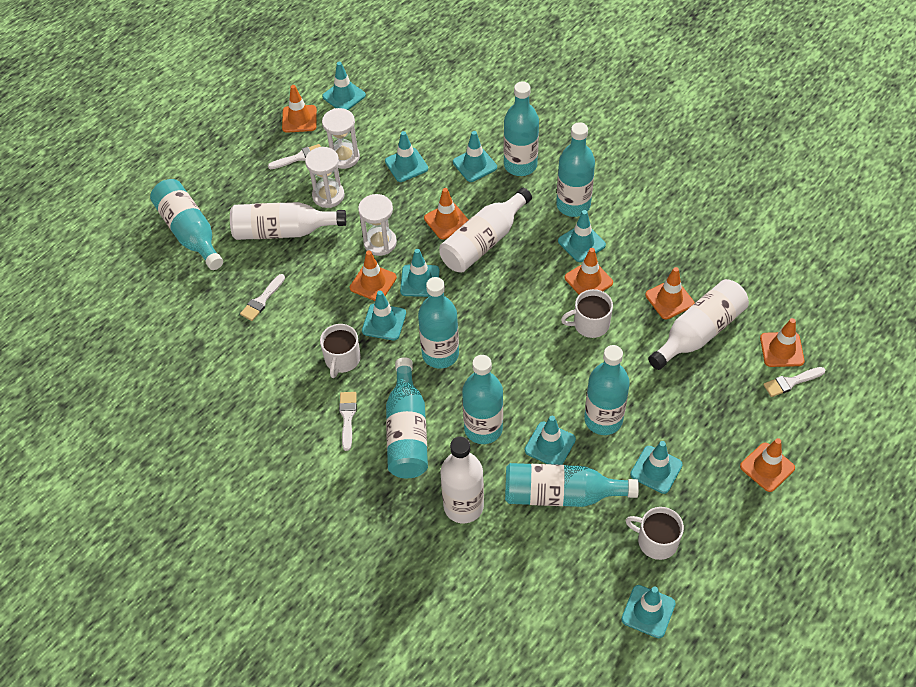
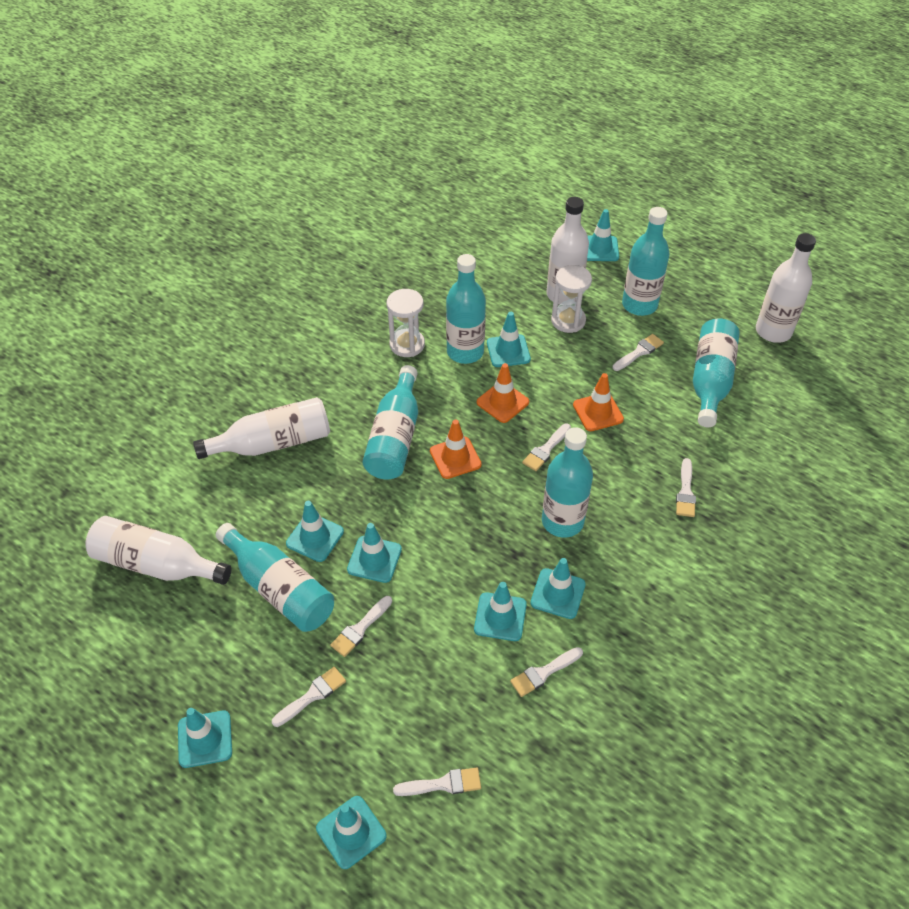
orange traffic cone: 7 -> 3
turquoise bottle: 8 -> 6
turquoise traffic cone: 9 -> 8
white brush: 4 -> 7
white hourglass: 3 -> 2
white mug: 3 -> 0

